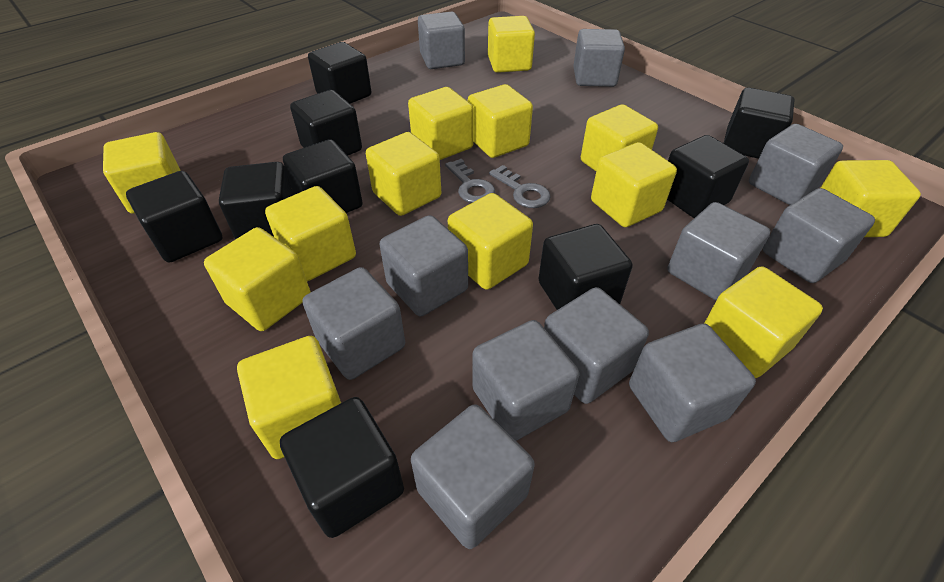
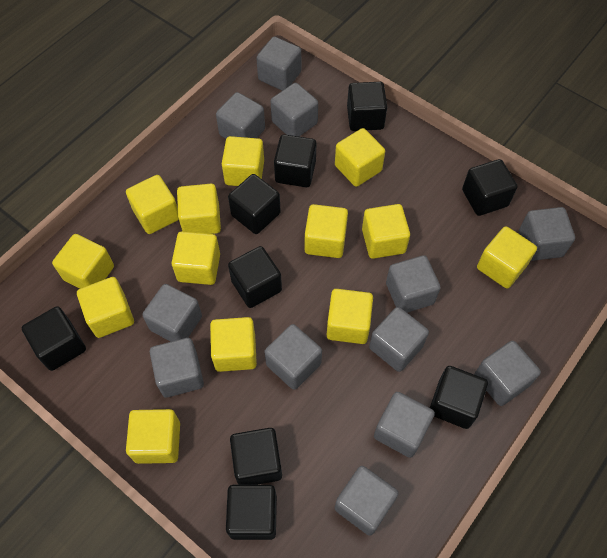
grey cube: 11 -> 12
grey key: 2 -> 0

